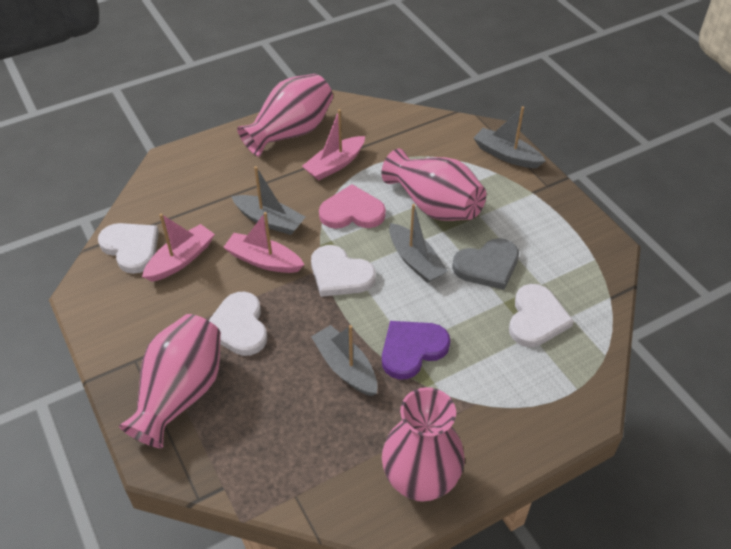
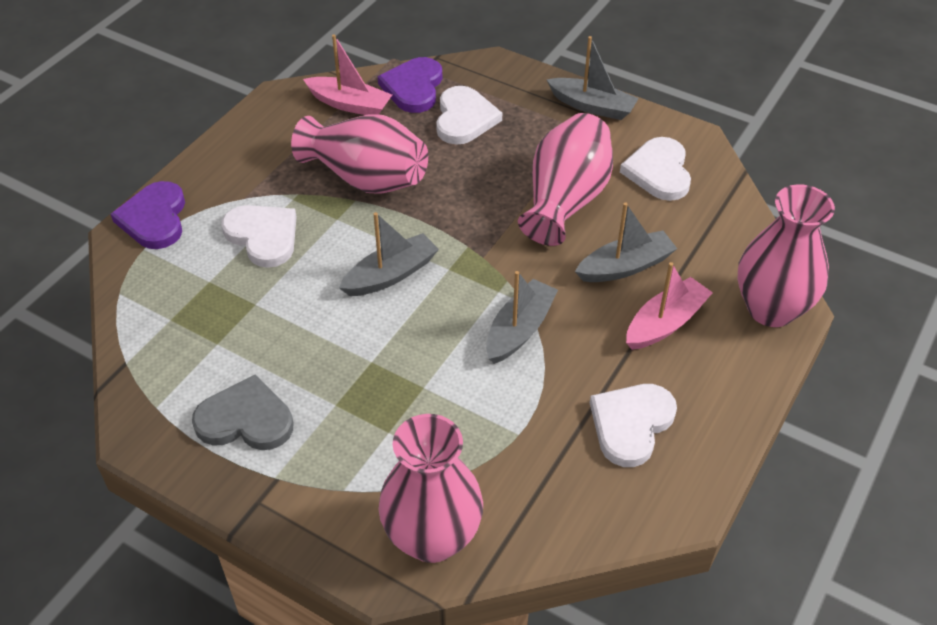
pink boat: 3 -> 2
pink heart: 1 -> 0
purple heart: 1 -> 2

